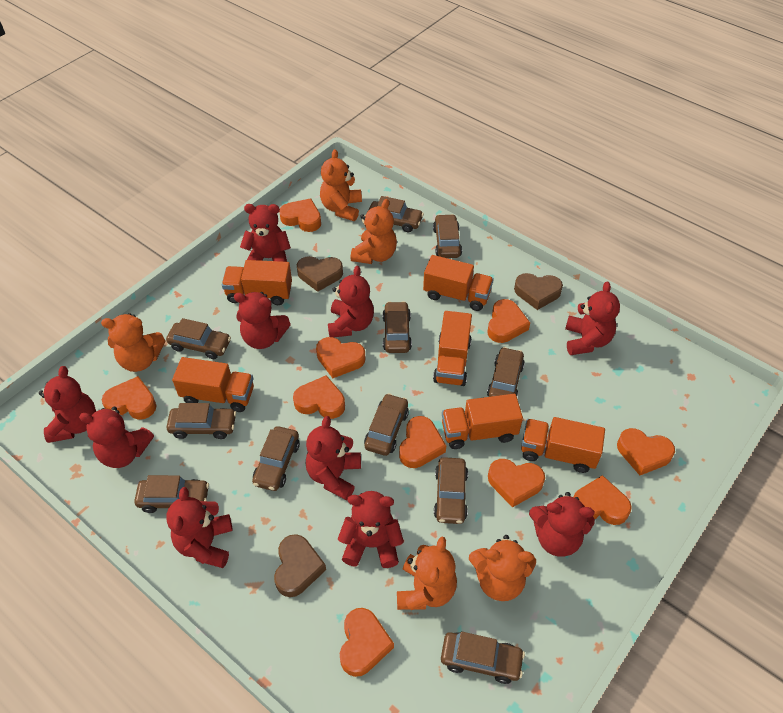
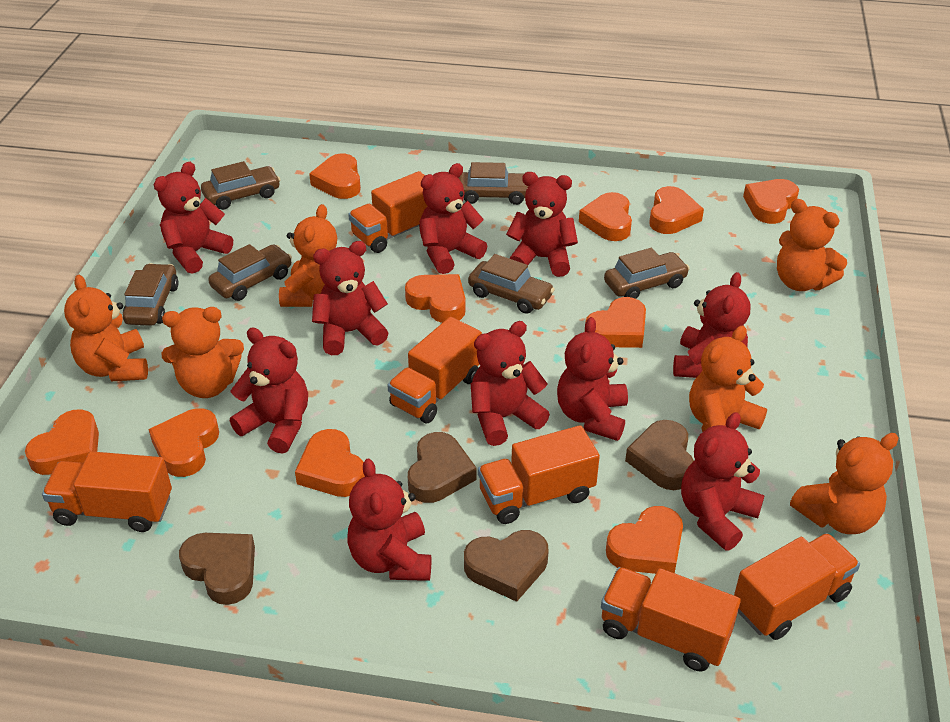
brown car: 11 -> 6
brown heart: 3 -> 4
orange teddy bear: 5 -> 6

